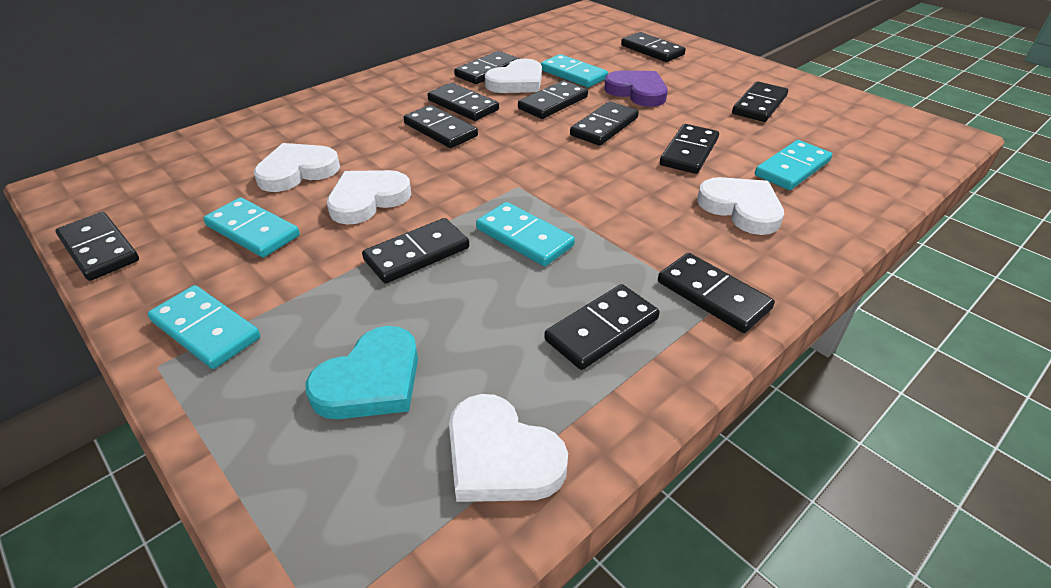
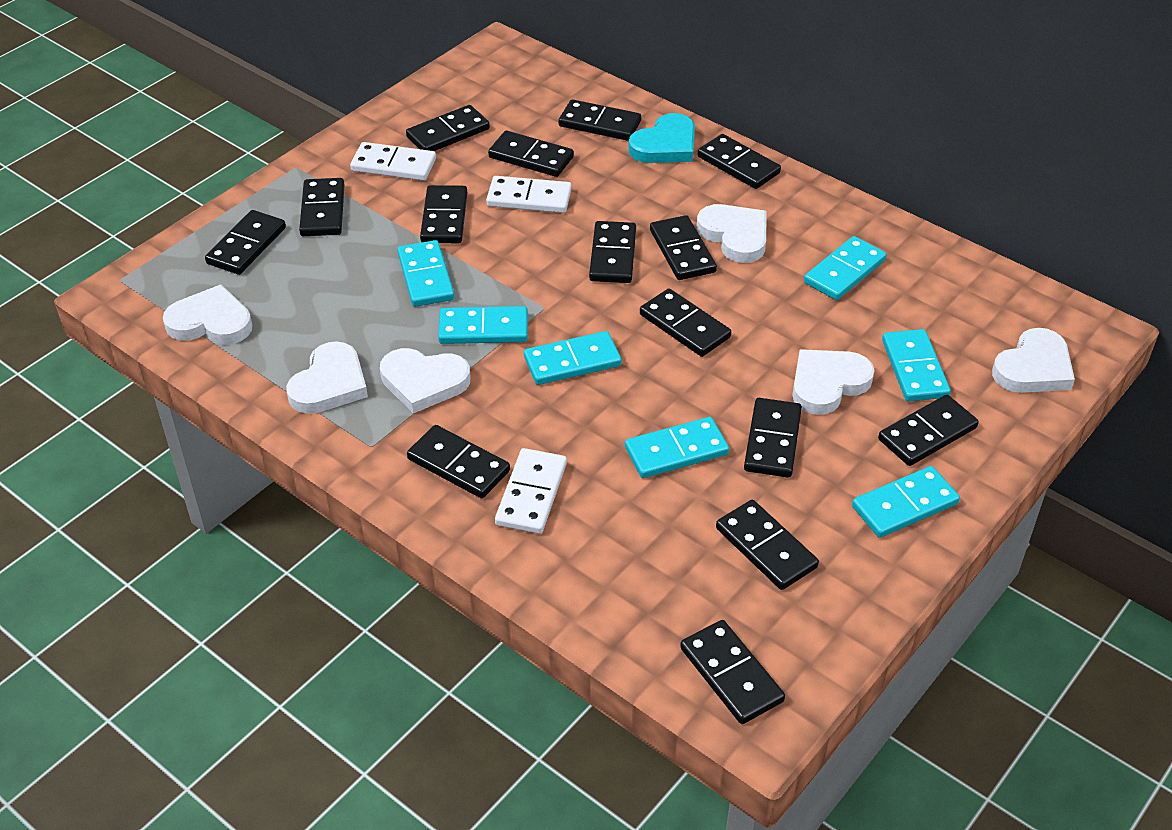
black domino: 12 -> 15
purple heart: 1 -> 0
turquoise domino: 5 -> 7
white domino: 0 -> 3
white heart: 5 -> 6

